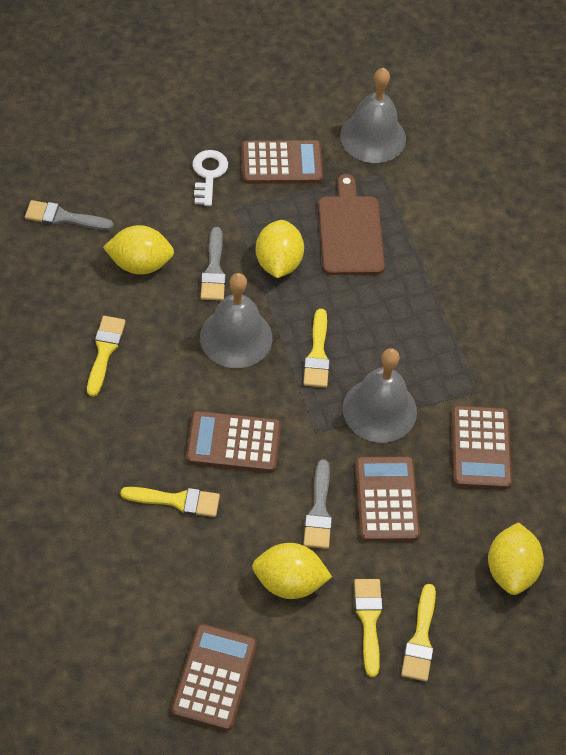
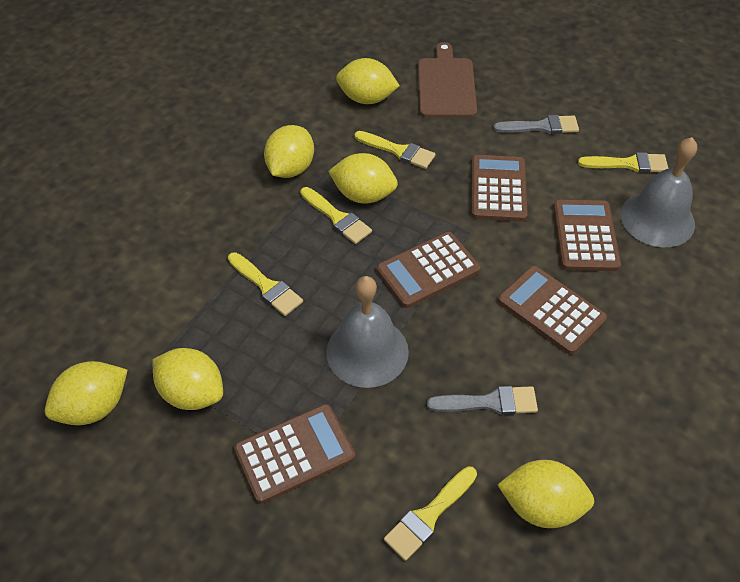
grey bell: 3 -> 2
grey brush: 3 -> 2
white key: 1 -> 0
yellow lemon: 4 -> 6

